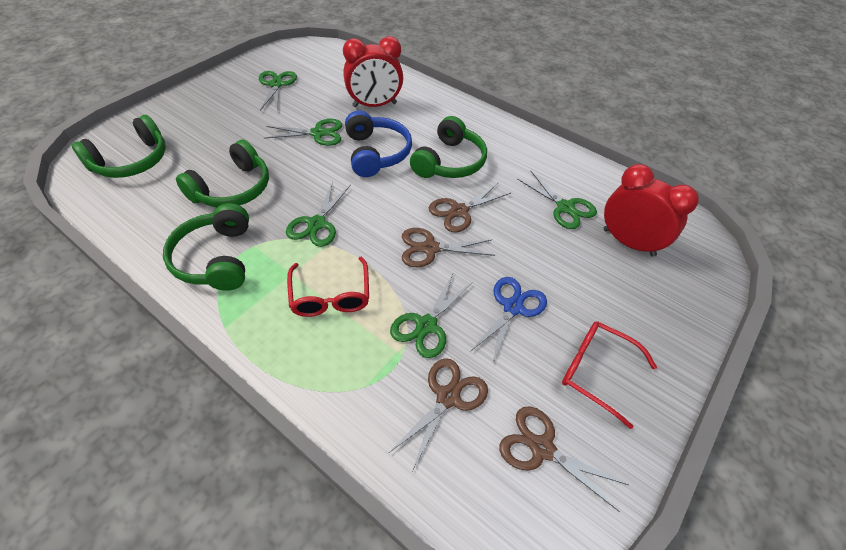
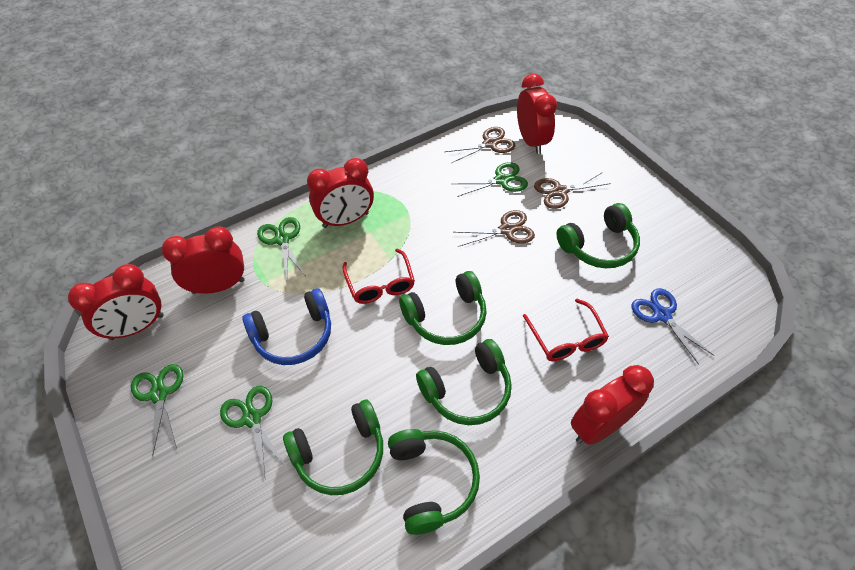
brown scissors: 4 -> 3
green headphones: 4 -> 5
green scissors: 5 -> 4
red clock: 2 -> 5

